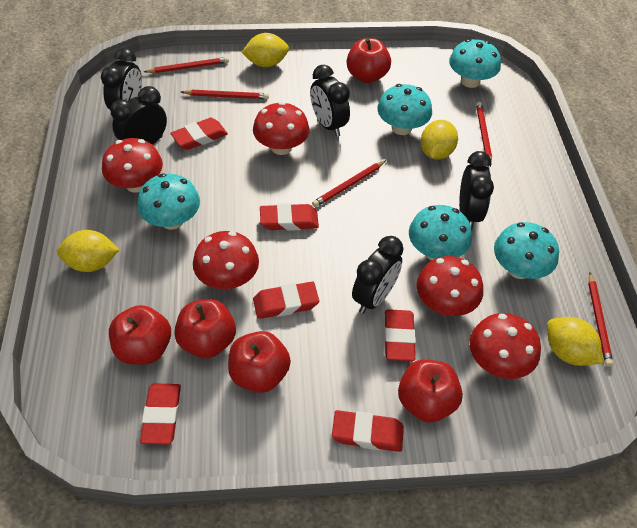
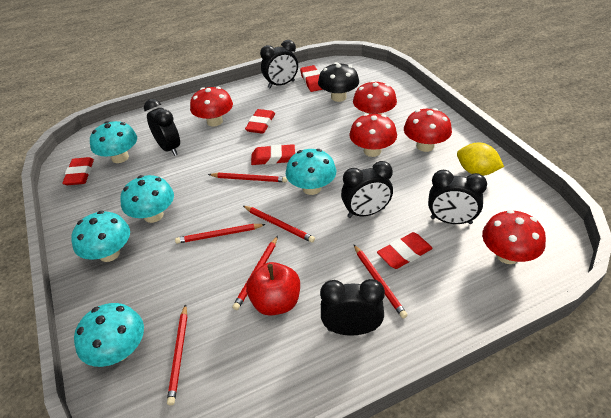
black mushroom: 0 -> 1
red apple: 5 -> 1
red eraser: 6 -> 5
red pencil: 5 -> 6
yellow lemon: 4 -> 1

